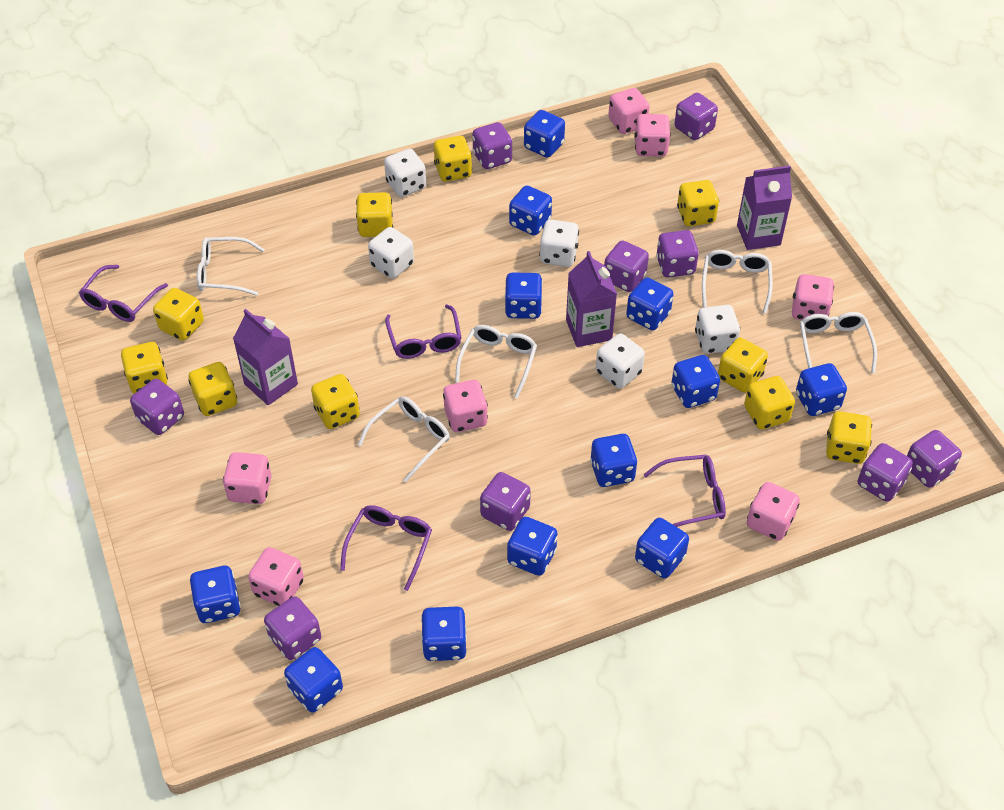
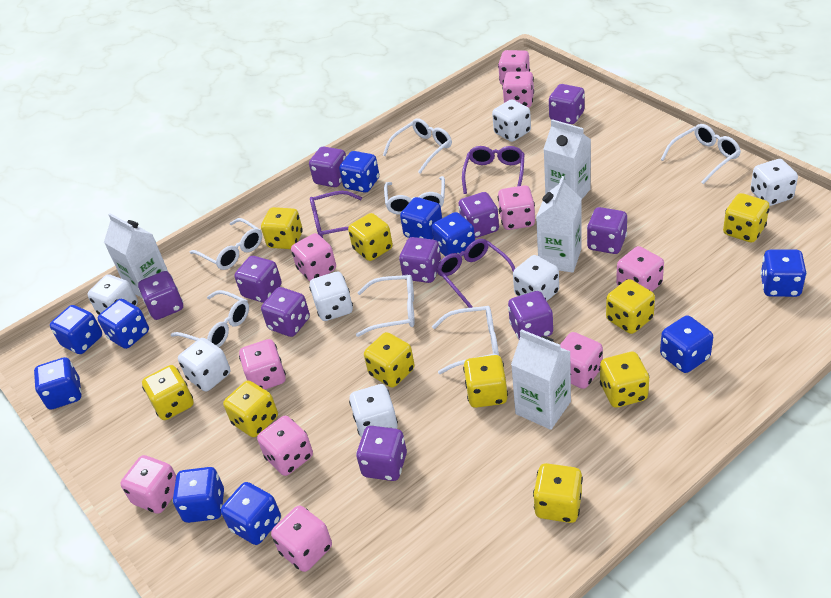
blue dice: 12 -> 10
pink dice: 7 -> 10
purple carton: 3 -> 0
purple dice: 9 -> 10
purple glasses: 4 -> 3
white carton: 0 -> 4
white dice: 5 -> 7
white glasses: 5 -> 7

